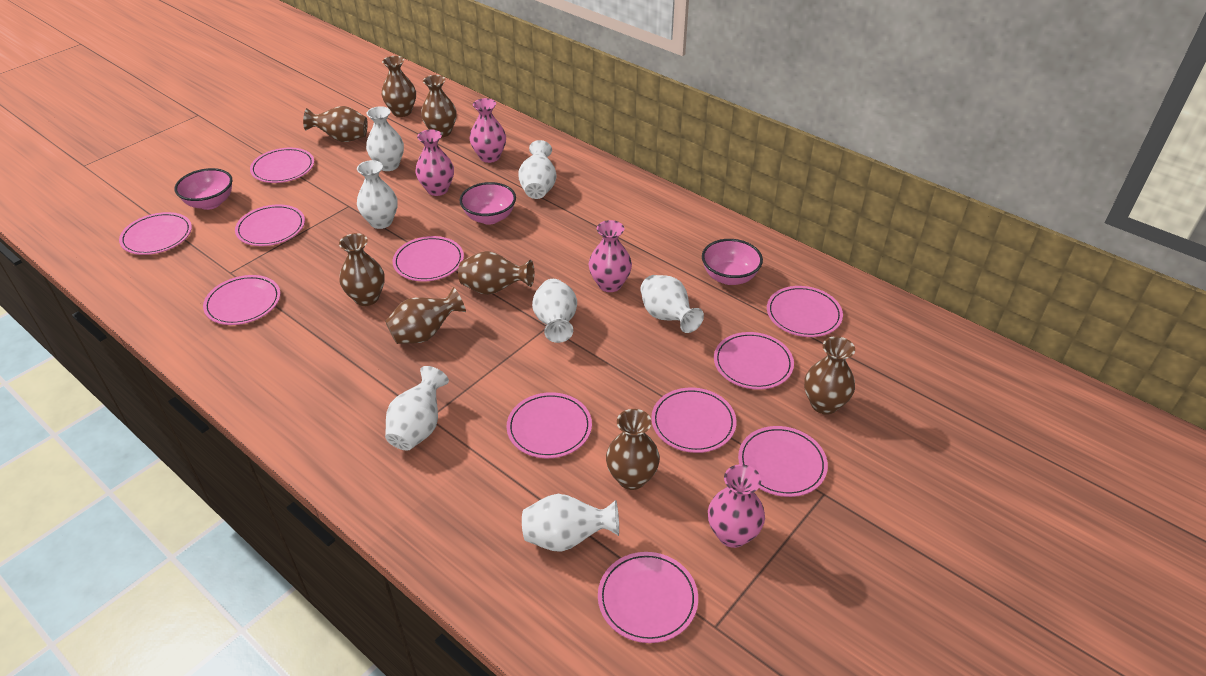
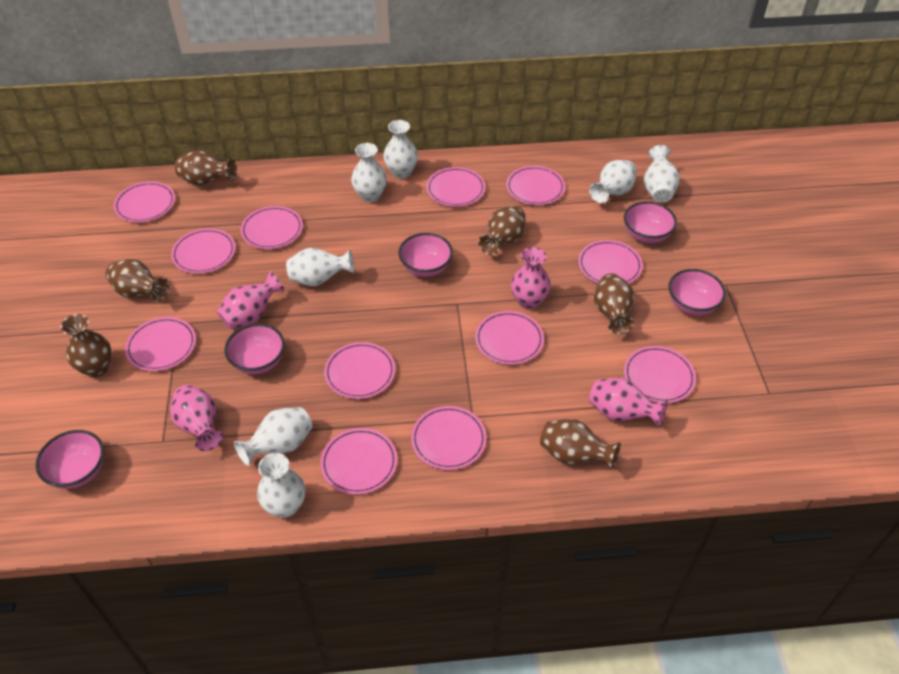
brown vase: 8 -> 6
pink bowl: 3 -> 5
pink plate: 11 -> 12

